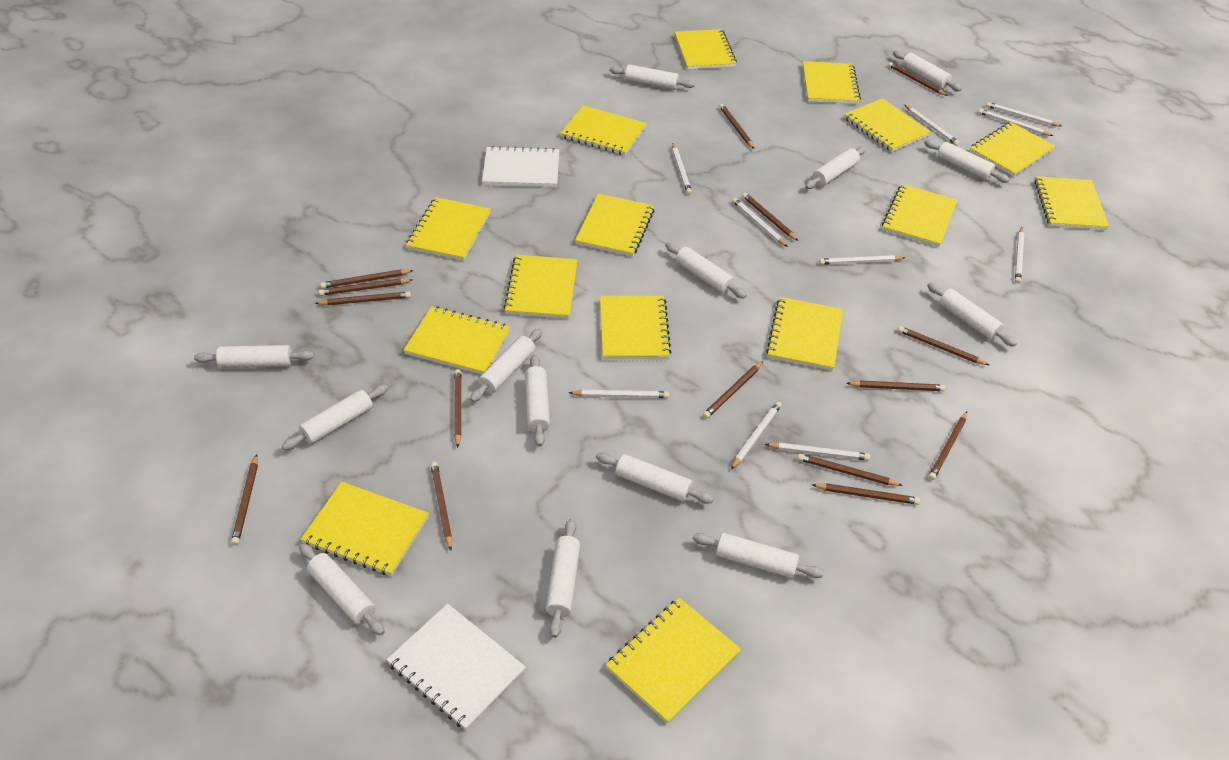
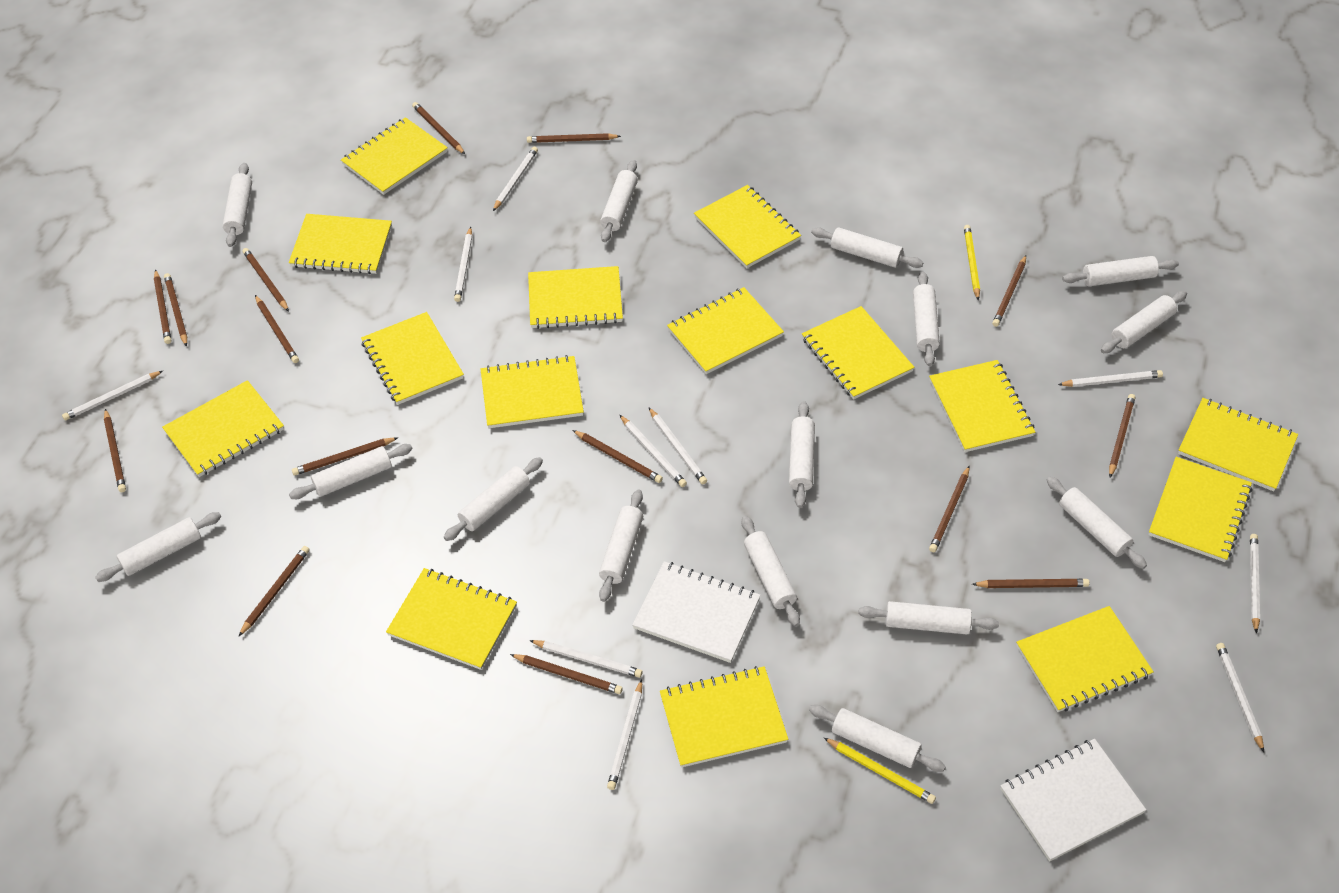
white rolling pin: 14 -> 15
yellow pencil: 0 -> 2

